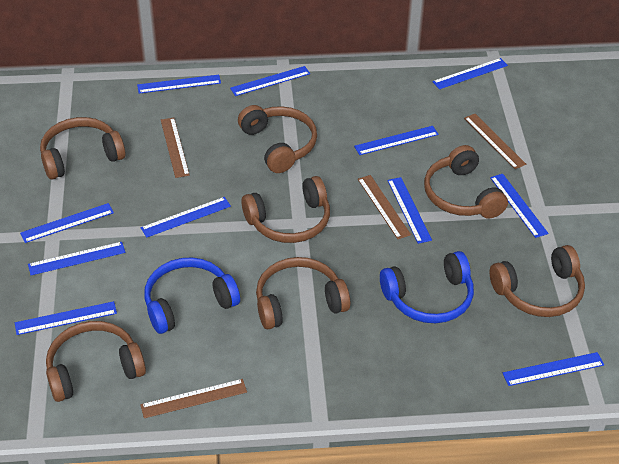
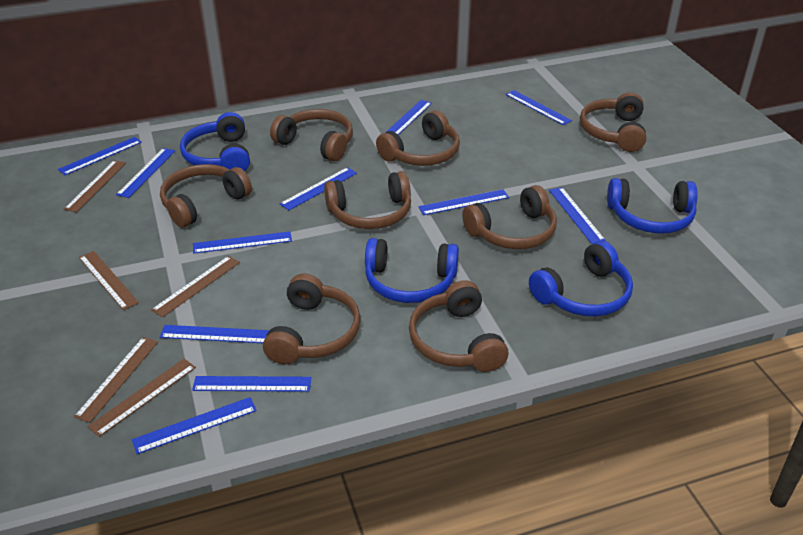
blue headphones: 2 -> 4
brown headphones: 7 -> 8
brown ruler: 4 -> 5

